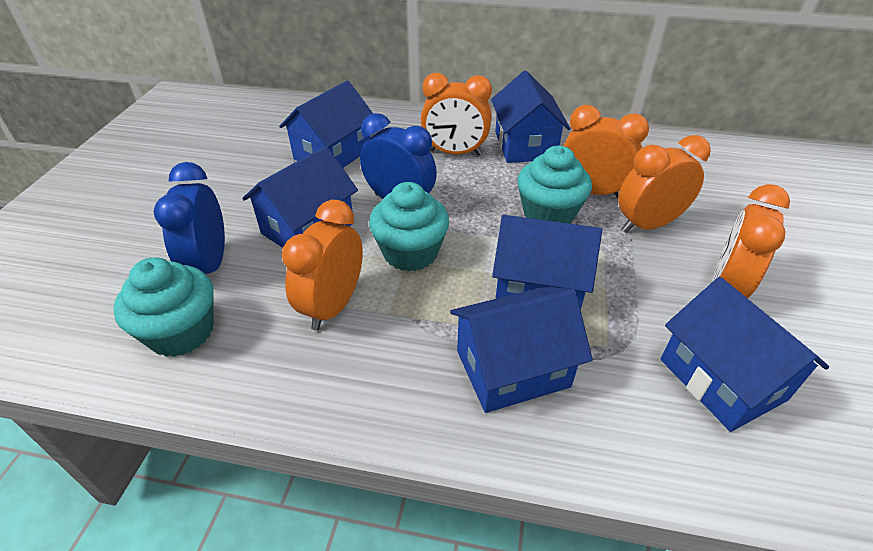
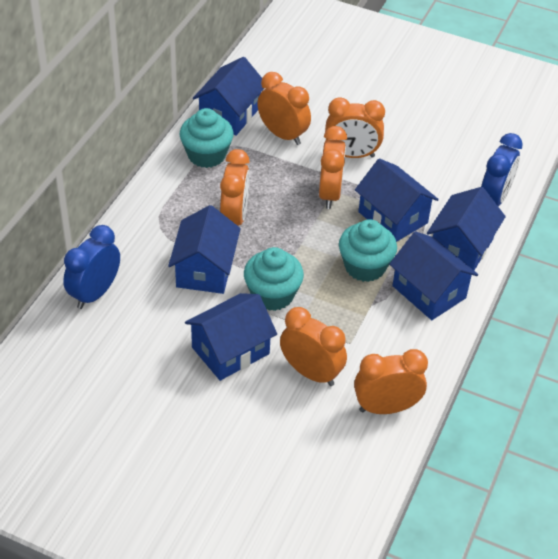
orange clock: 5 -> 6

